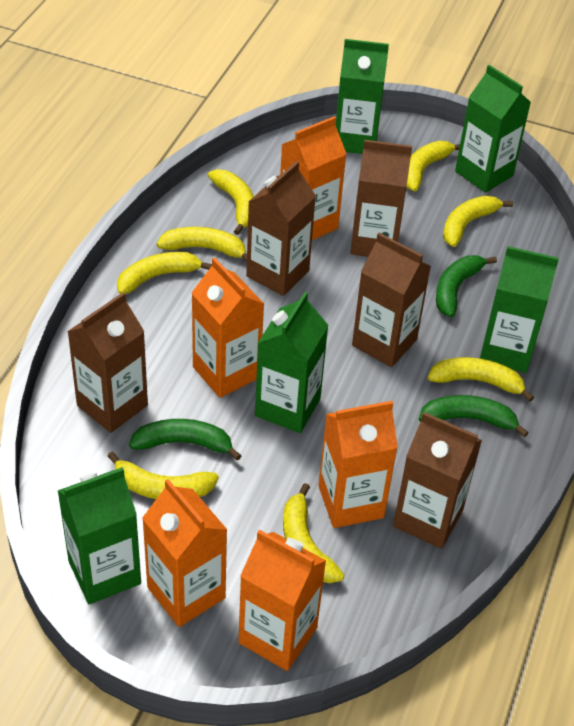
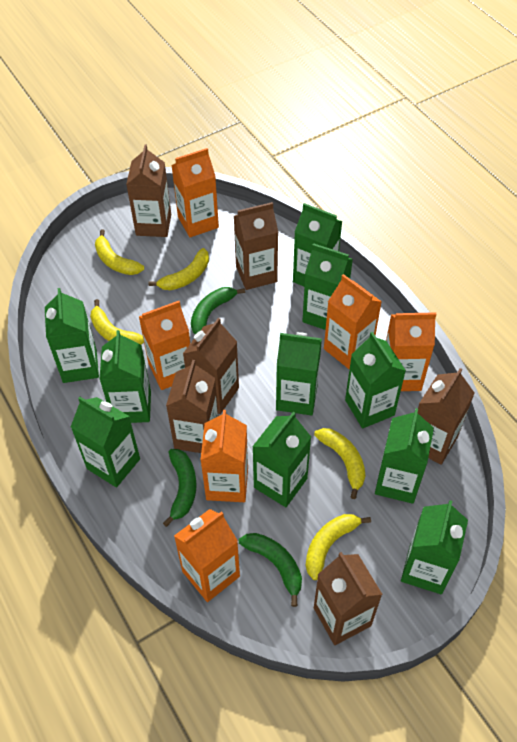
brown carton: 5 -> 6
green carton: 5 -> 10
orange carton: 5 -> 6
yellow banana: 8 -> 5

